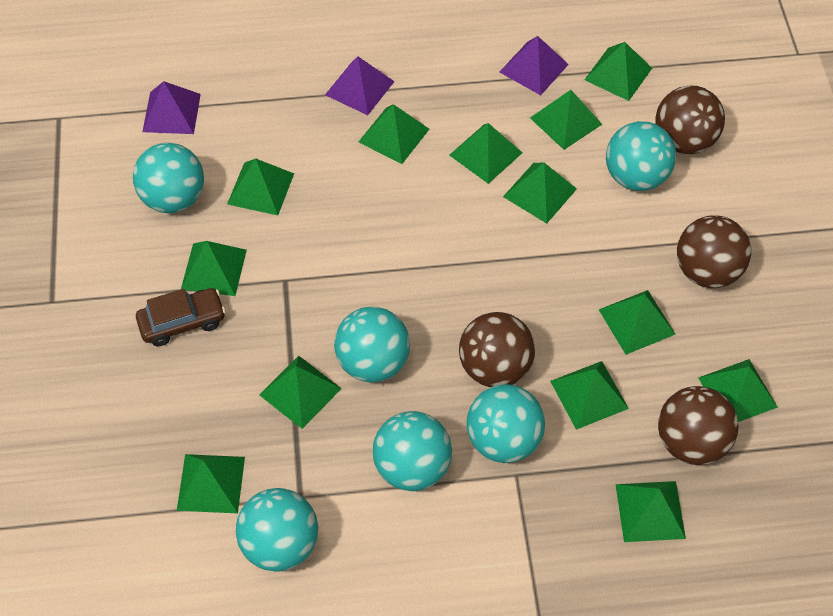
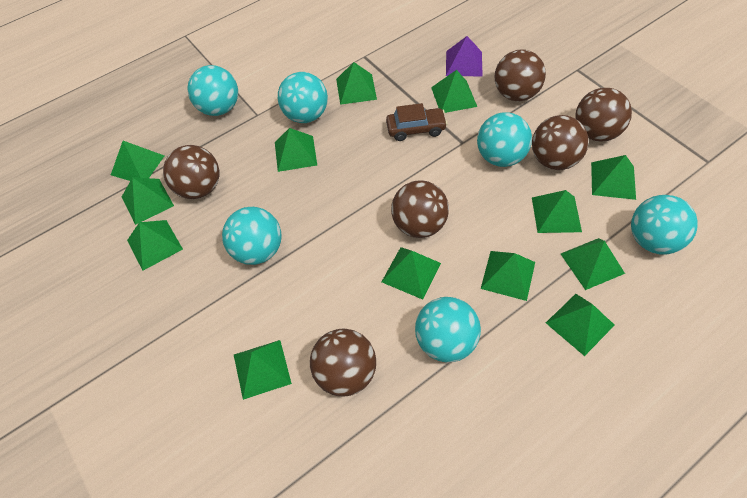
brown ball: 4 -> 6
purple pyramid: 3 -> 1

